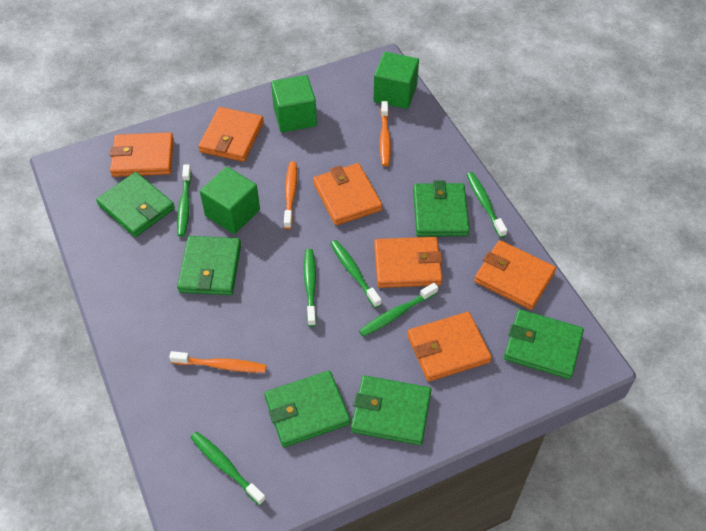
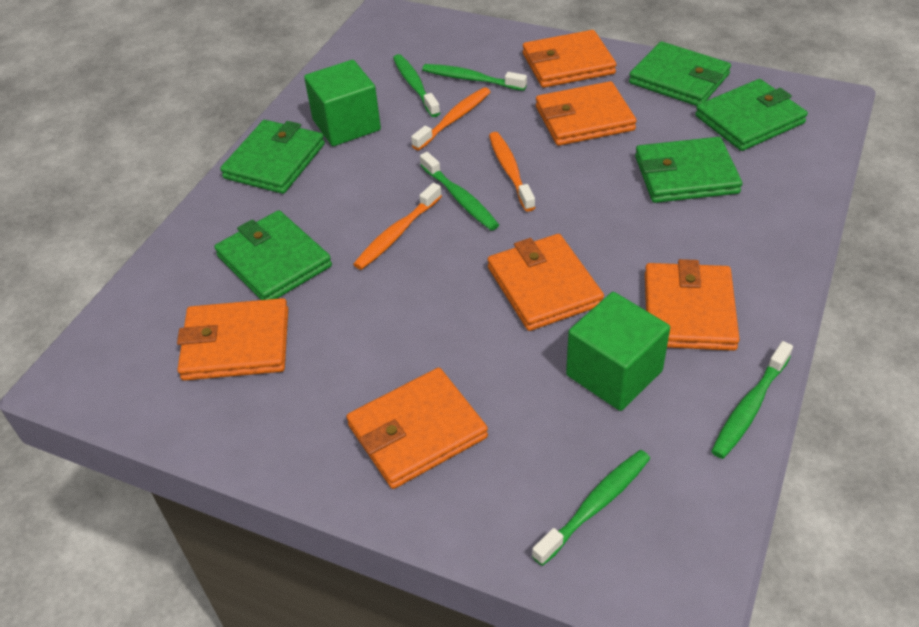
green cube: 3 -> 2
green toothbrush: 6 -> 5
green wallet: 6 -> 5

